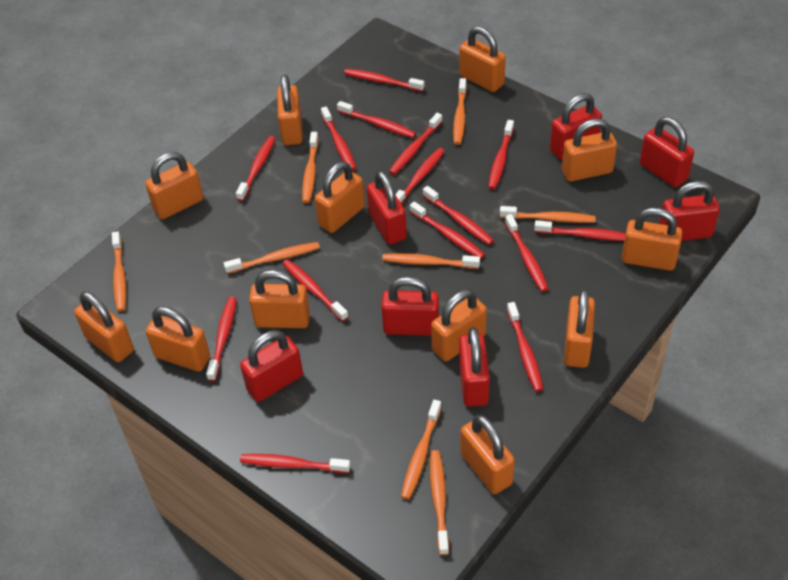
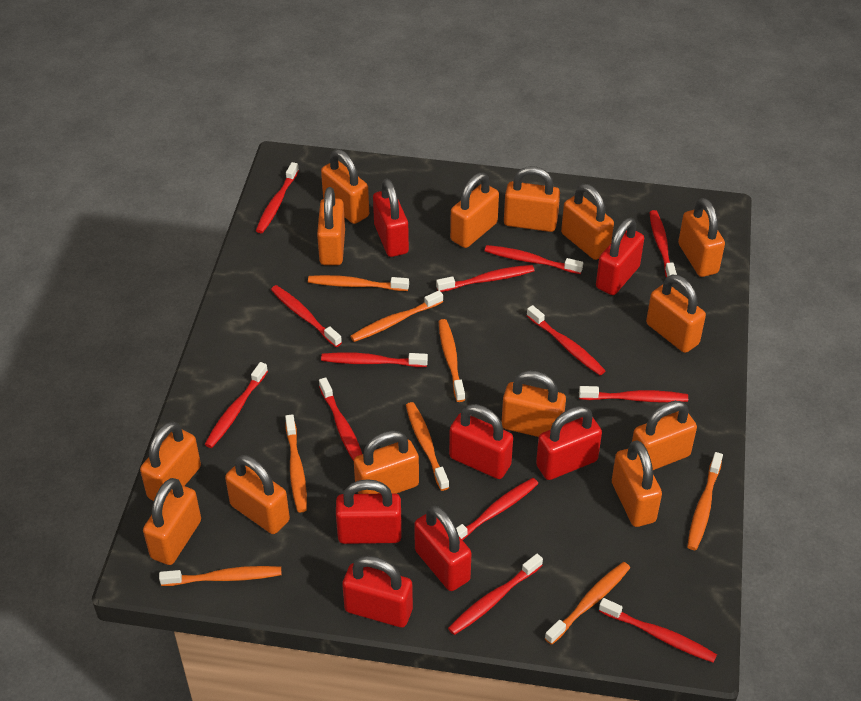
orange padlock: 12 -> 14
red toothbrush: 15 -> 13

